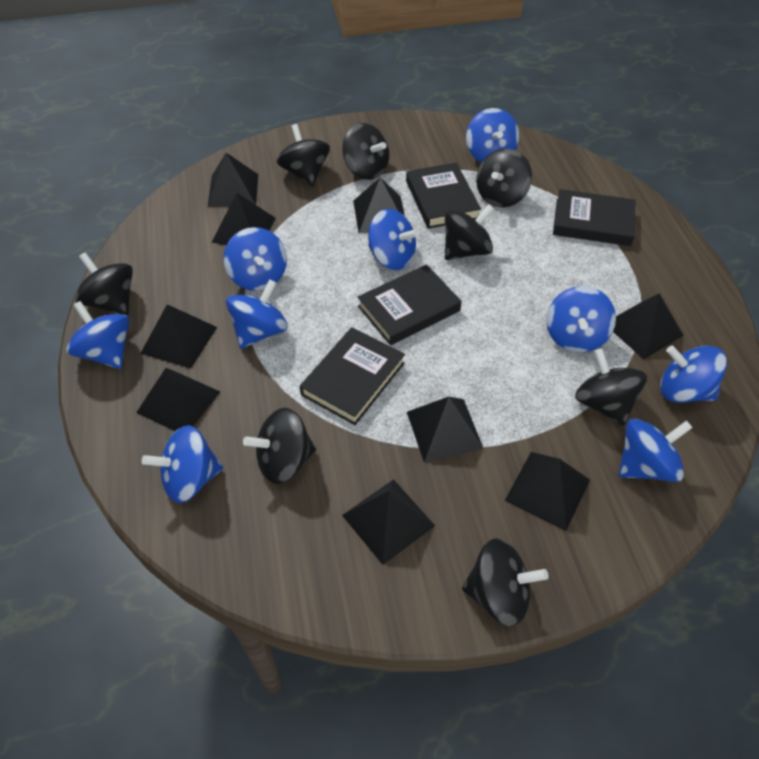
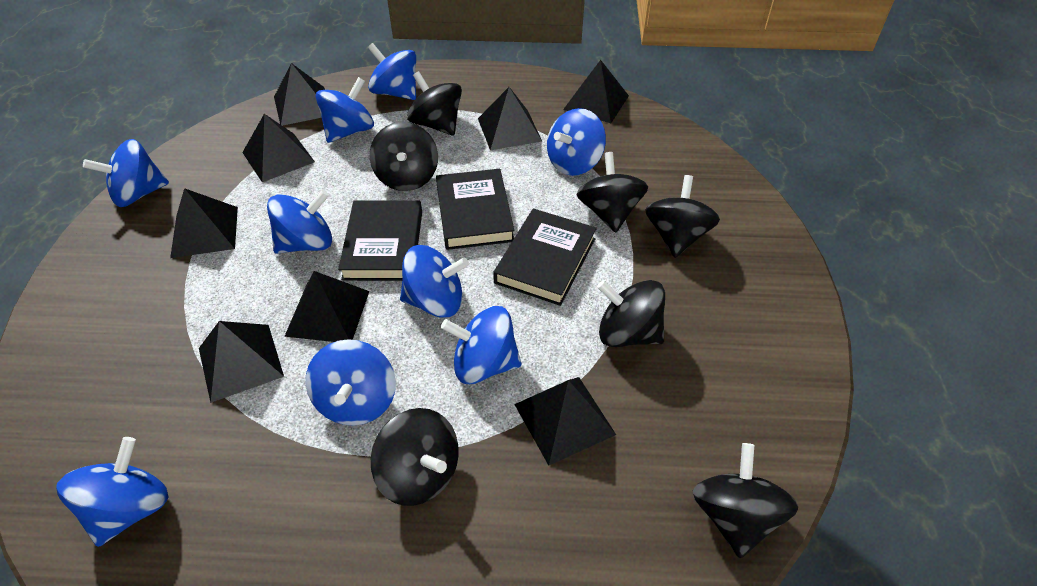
black book: 4 -> 3
black pyramid: 9 -> 8
black spinning top: 8 -> 7

